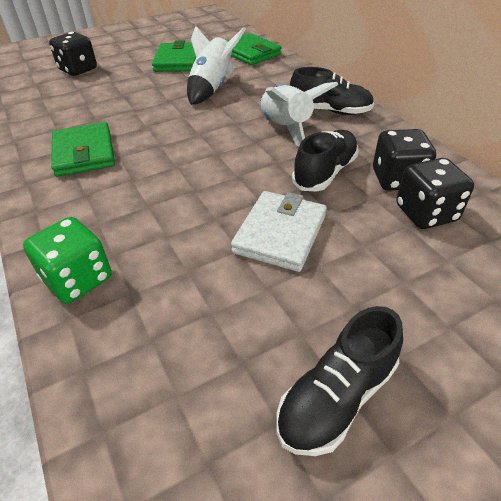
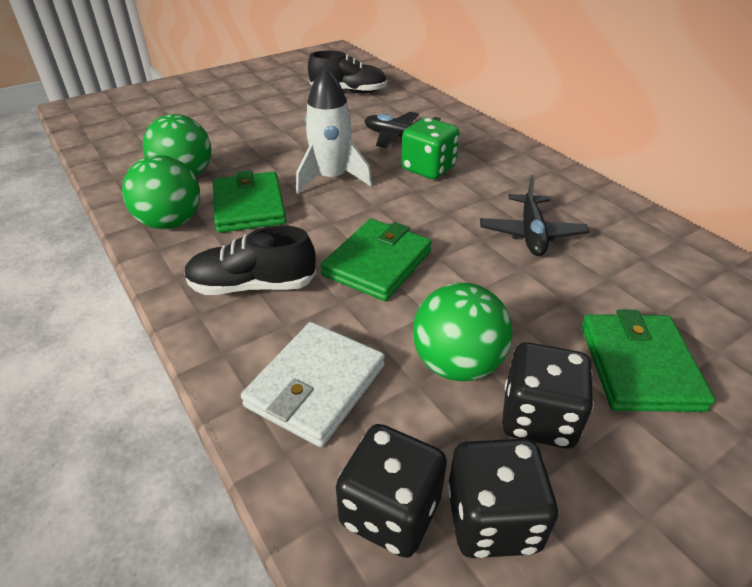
black plane: 0 -> 2
black shoe: 3 -> 2
green ball: 0 -> 3
white rocket: 2 -> 1

